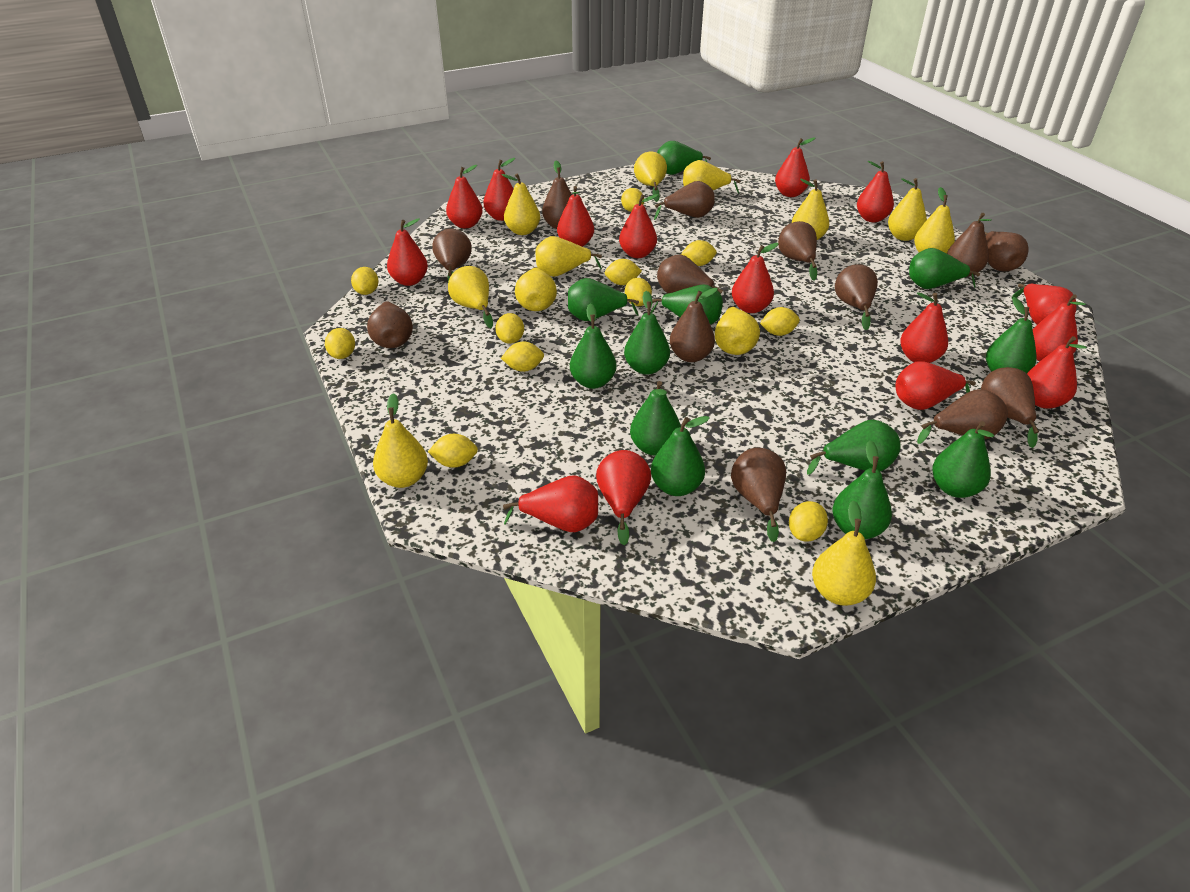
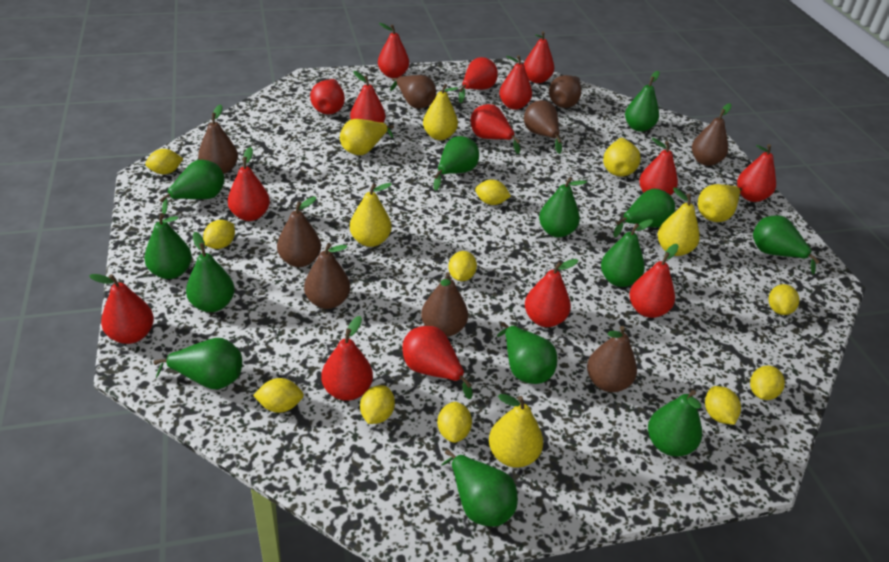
brown pear: 13 -> 9
green pear: 12 -> 13
yellow lemon: 11 -> 10
yellow pear: 12 -> 7

